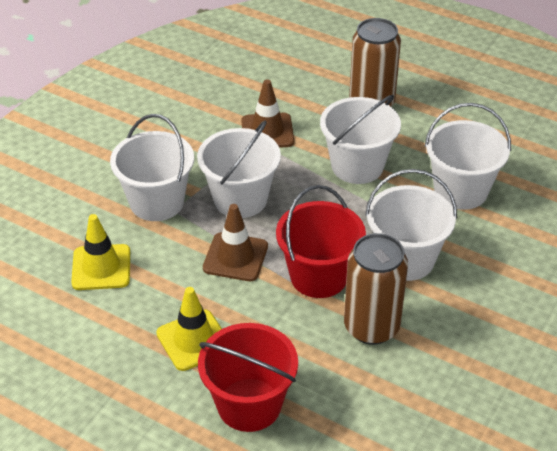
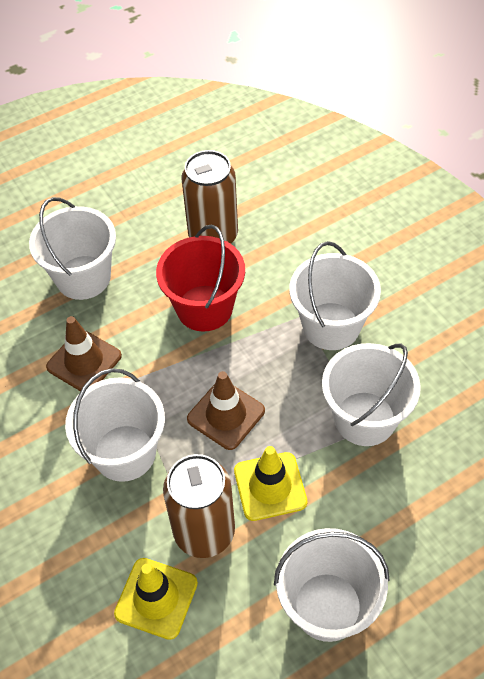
red bucket: 2 -> 1

